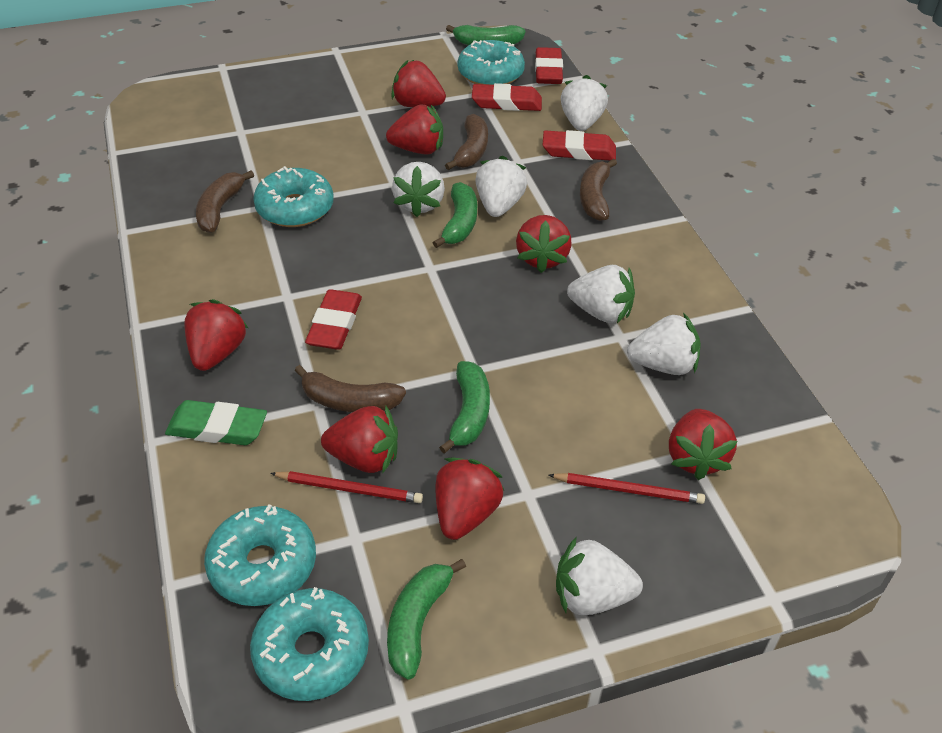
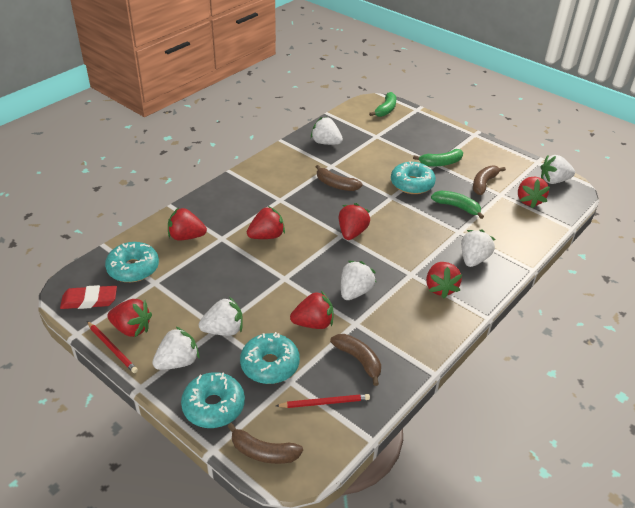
green banana: 4 -> 3
green eraser: 1 -> 0
red eraser: 4 -> 1

